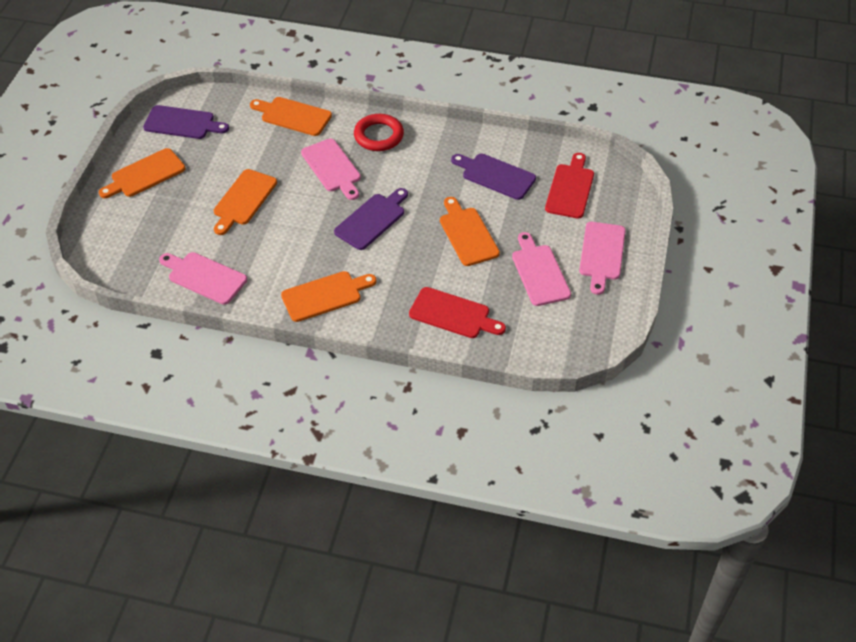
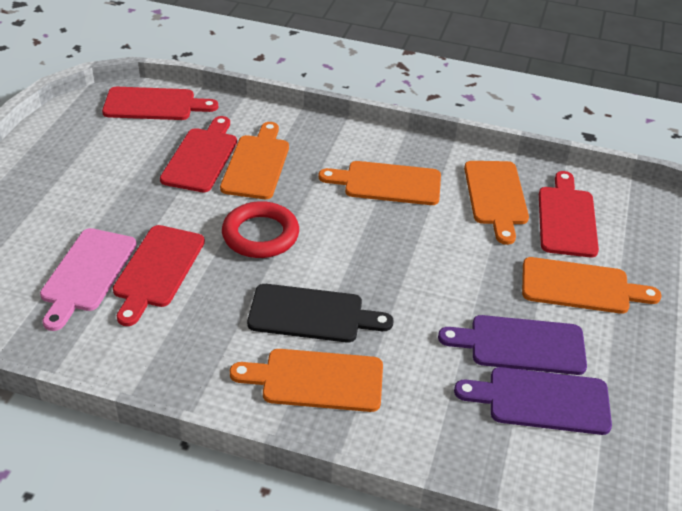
black cutting board: 0 -> 1
pink cutting board: 4 -> 1
purple cutting board: 3 -> 2
red cutting board: 2 -> 4

